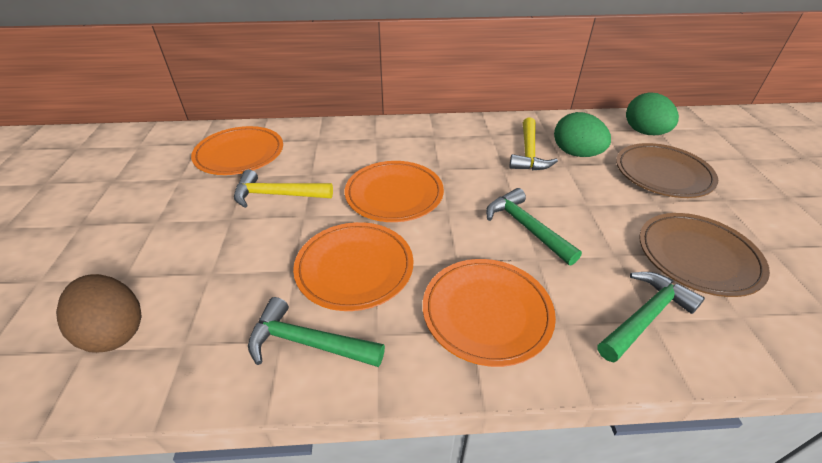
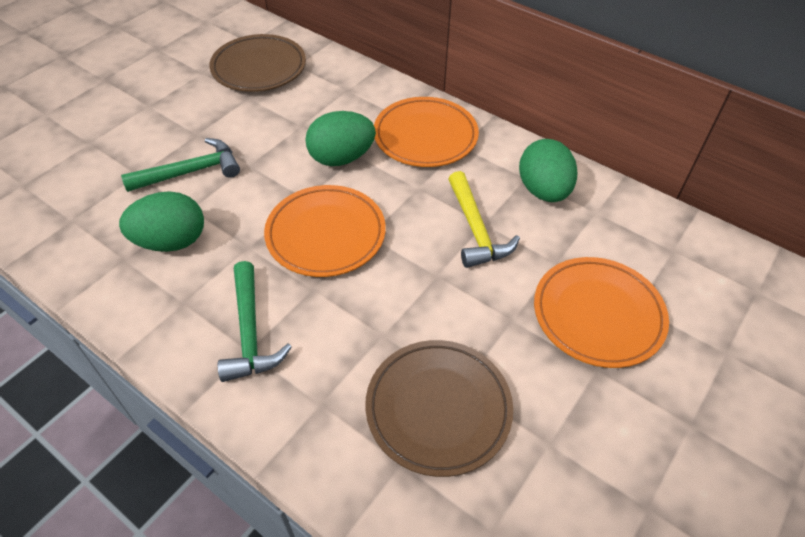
brown egg: 1 -> 0
green egg: 2 -> 3
green hammer: 3 -> 2
orange plate: 4 -> 3
yellow hammer: 2 -> 1

